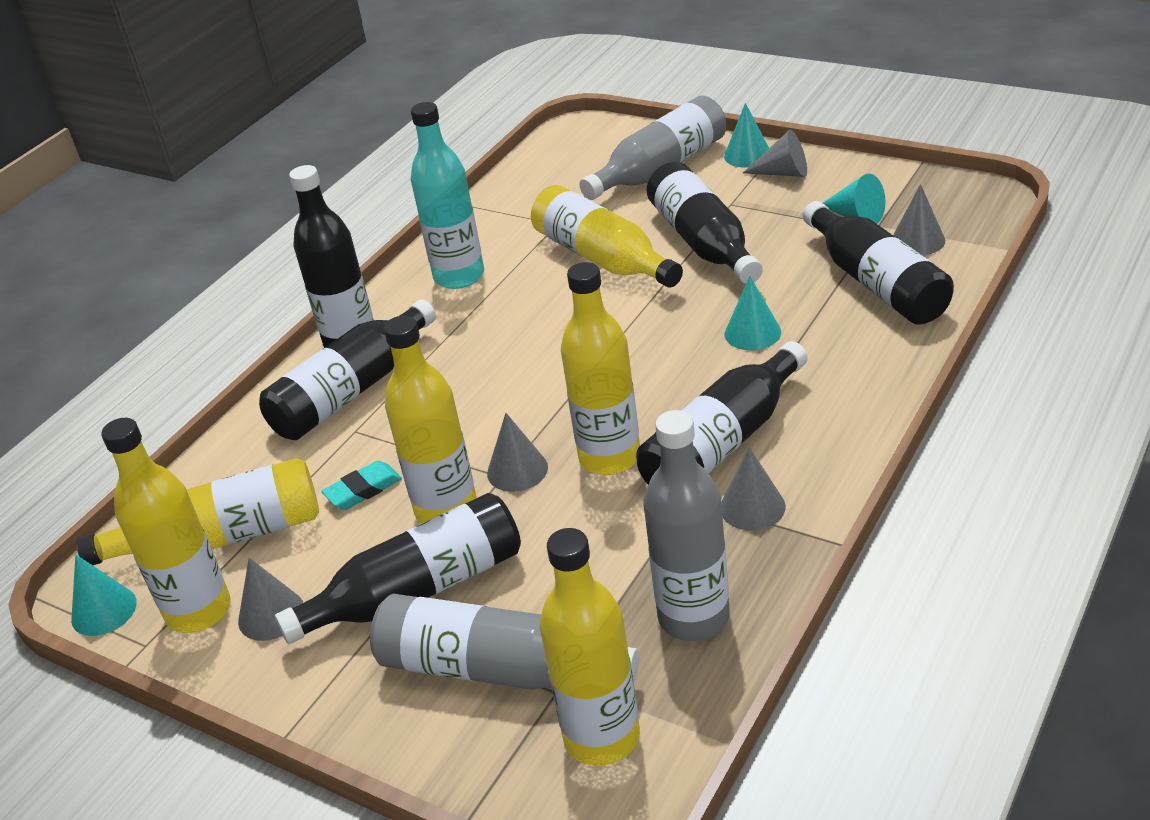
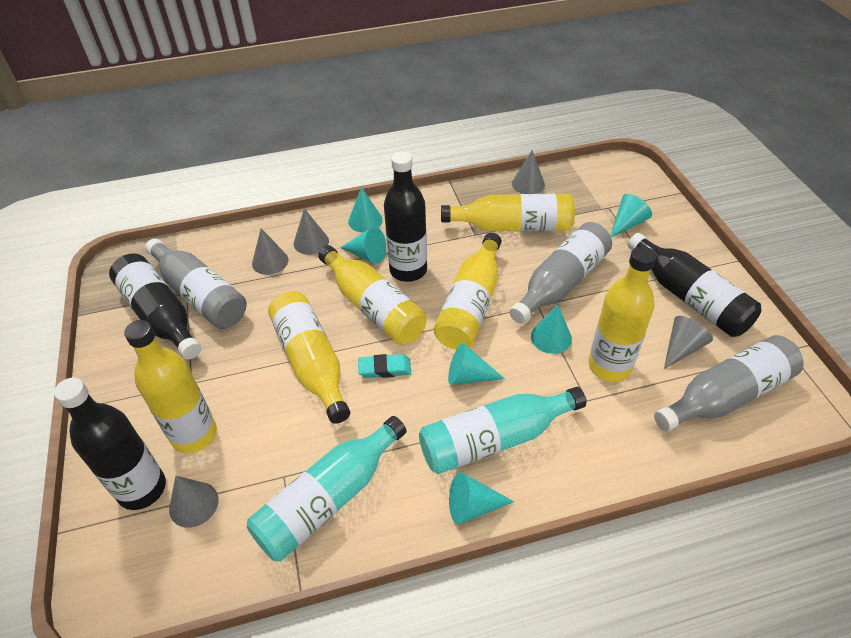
black bottle: 6 -> 4
turquoise bottle: 1 -> 2
turquoise cone: 4 -> 6

